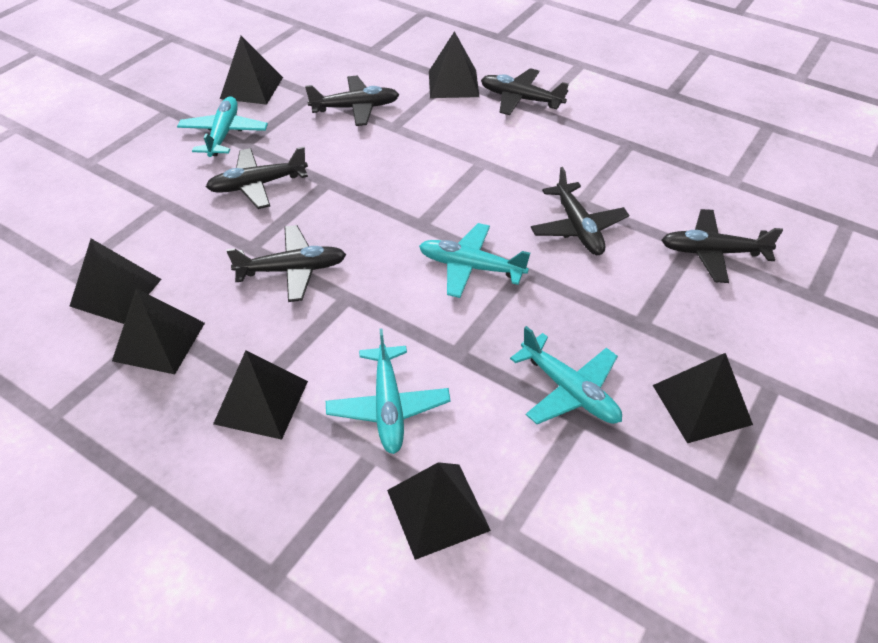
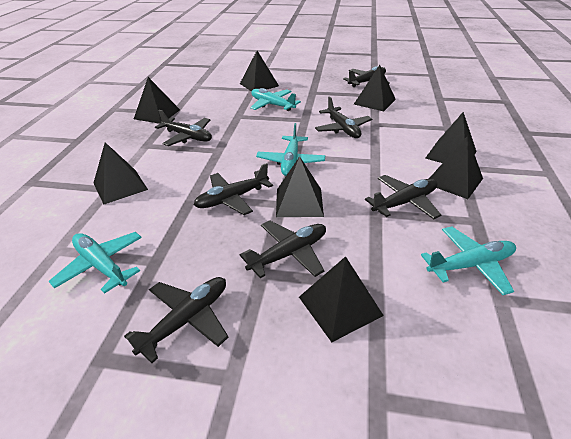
black plane: 6 -> 7
black pyramid: 7 -> 8

